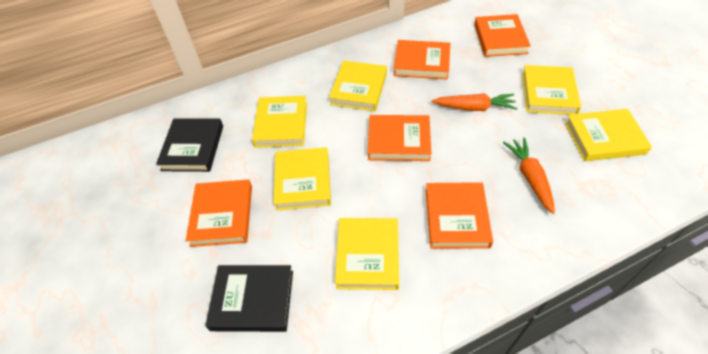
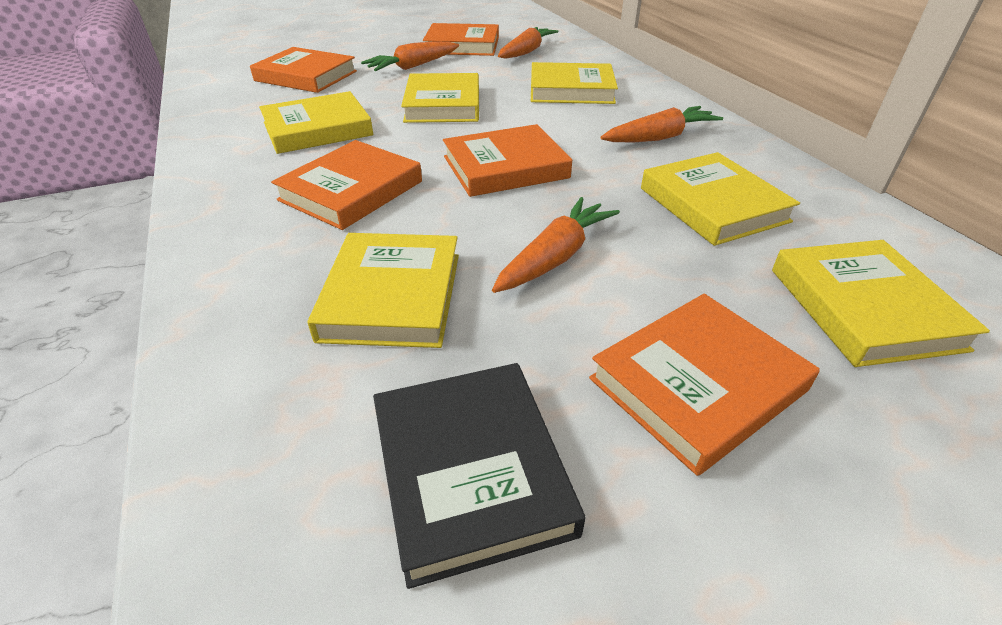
black book: 2 -> 1
orange carrot: 2 -> 4

